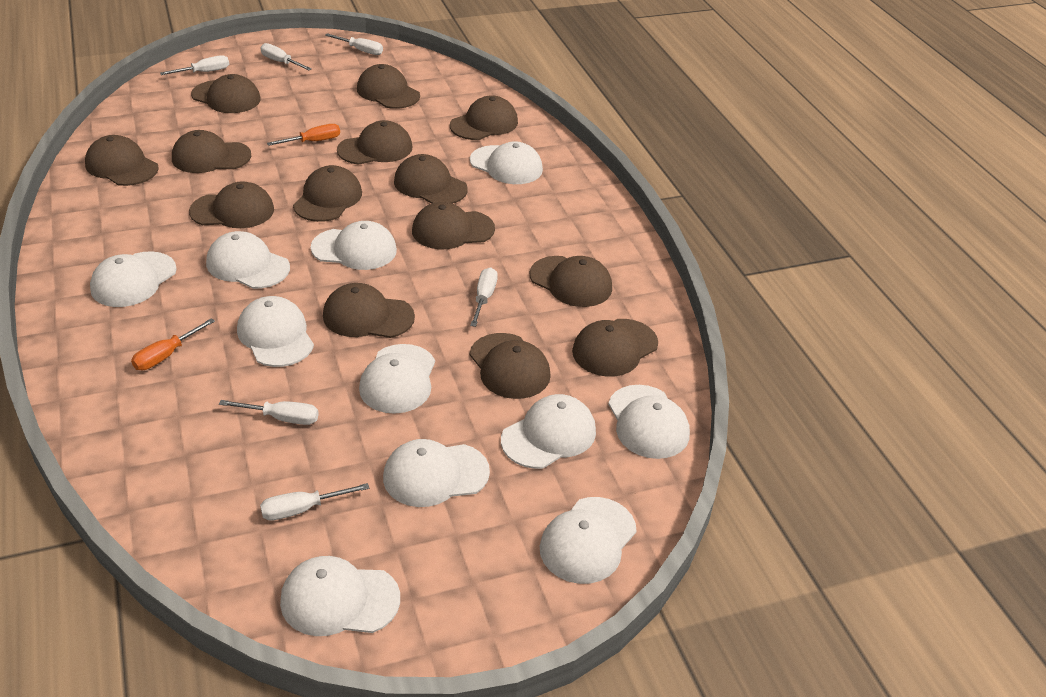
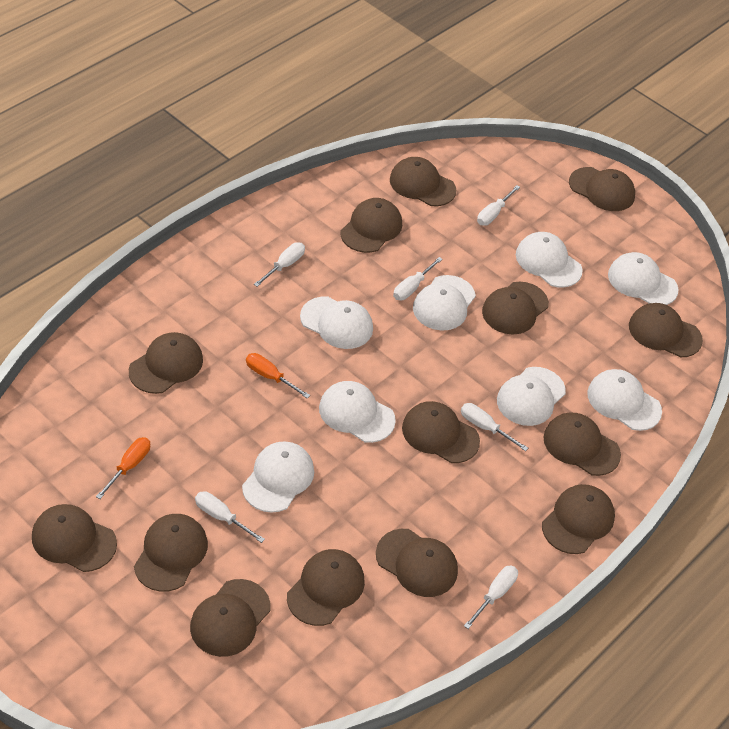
white cap: 11 -> 8

